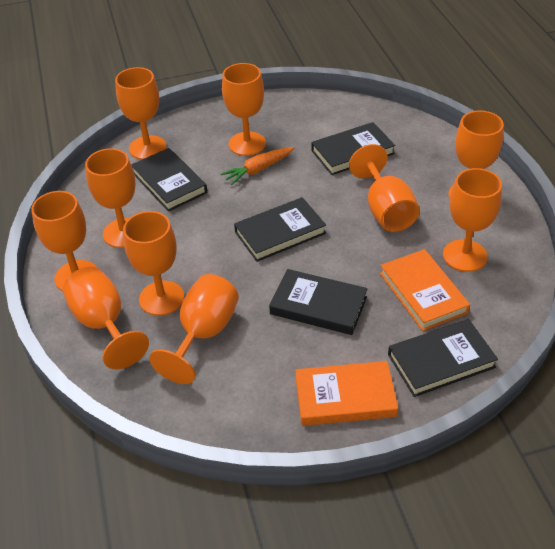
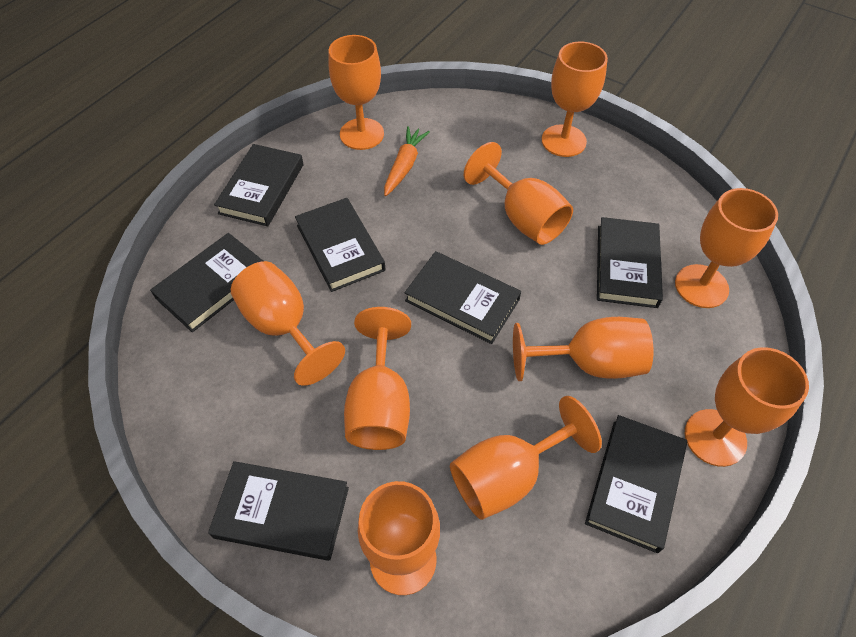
black book: 5 -> 7
orange book: 2 -> 0

